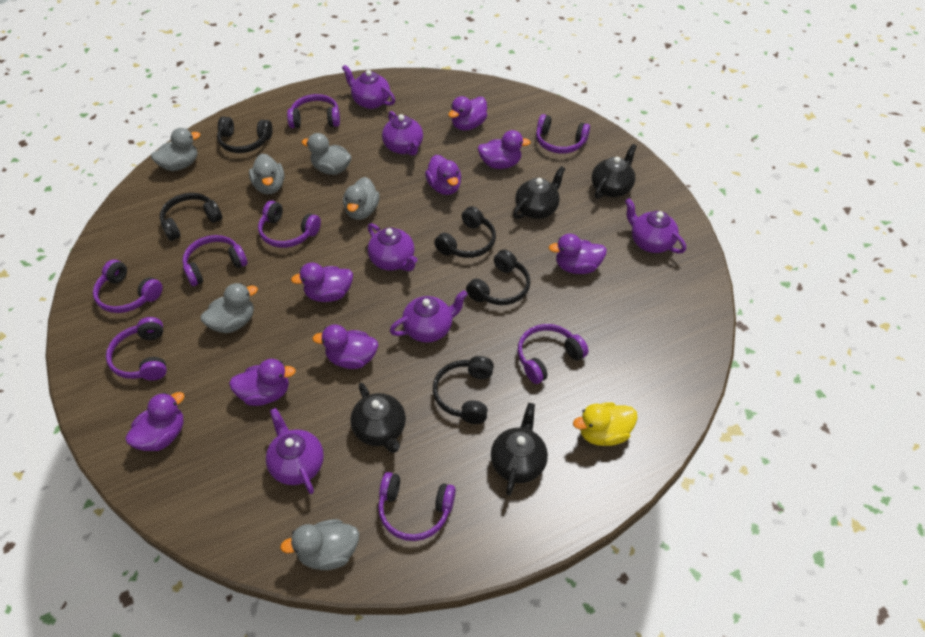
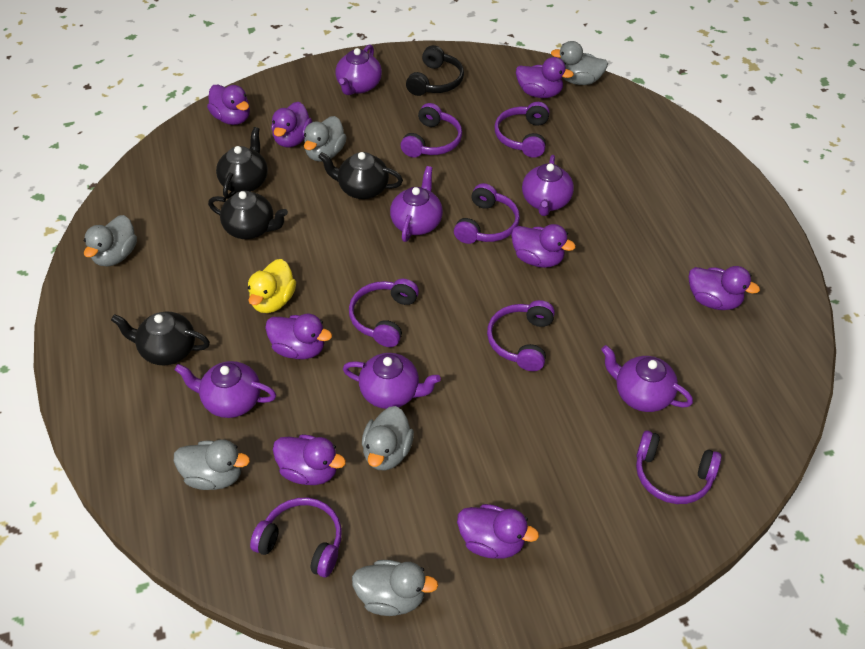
black headphones: 5 -> 1
purple headphones: 8 -> 7

